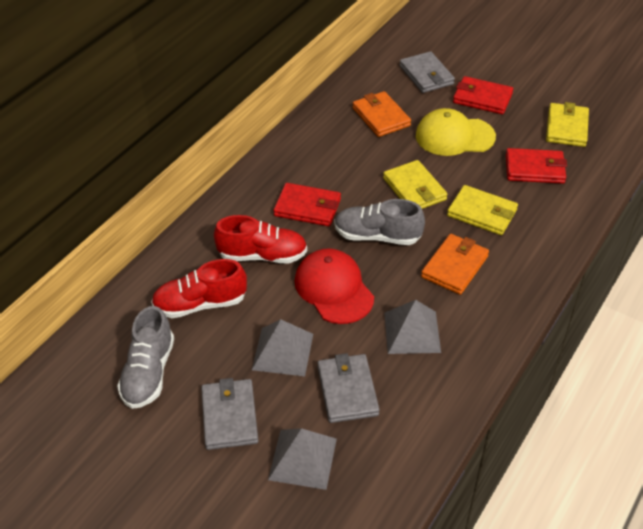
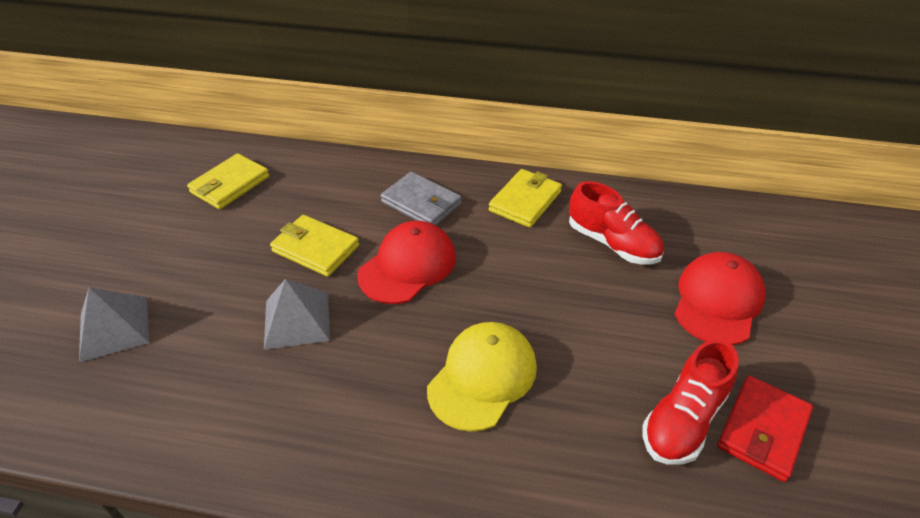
grey pyramid: 3 -> 2
grey shoe: 2 -> 0
grey wallet: 3 -> 1
orange wallet: 2 -> 0
red cap: 1 -> 2
red wallet: 3 -> 1

